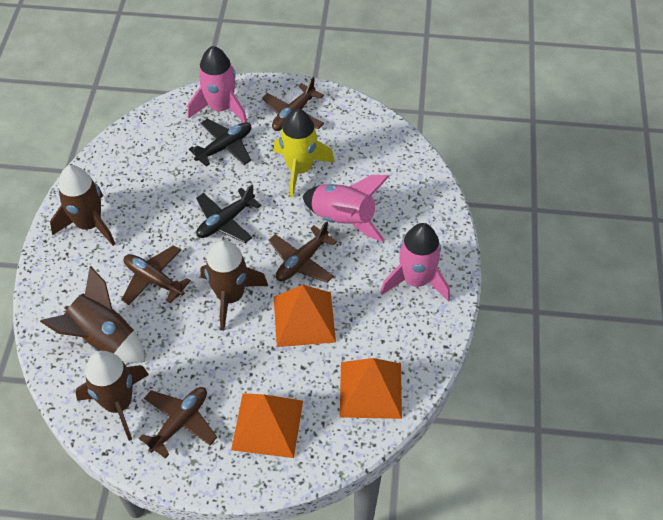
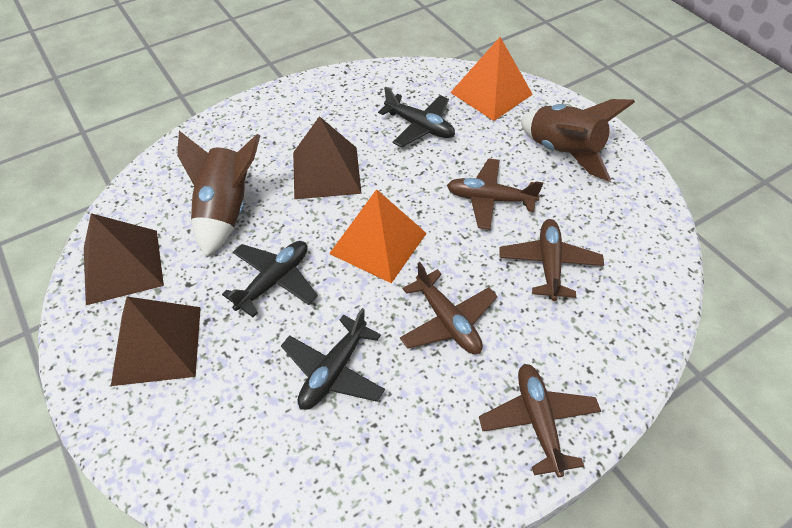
black plane: 2 -> 3
brown pyramid: 0 -> 3
brown rocket: 4 -> 2
orange pyramid: 3 -> 2
pink rocket: 3 -> 0
yellow rocket: 1 -> 0

